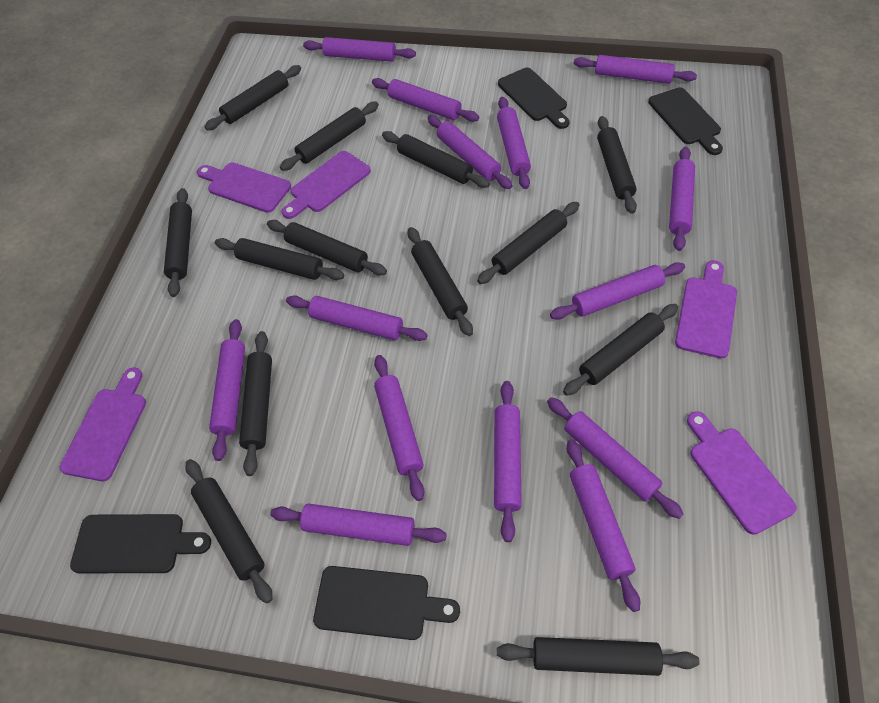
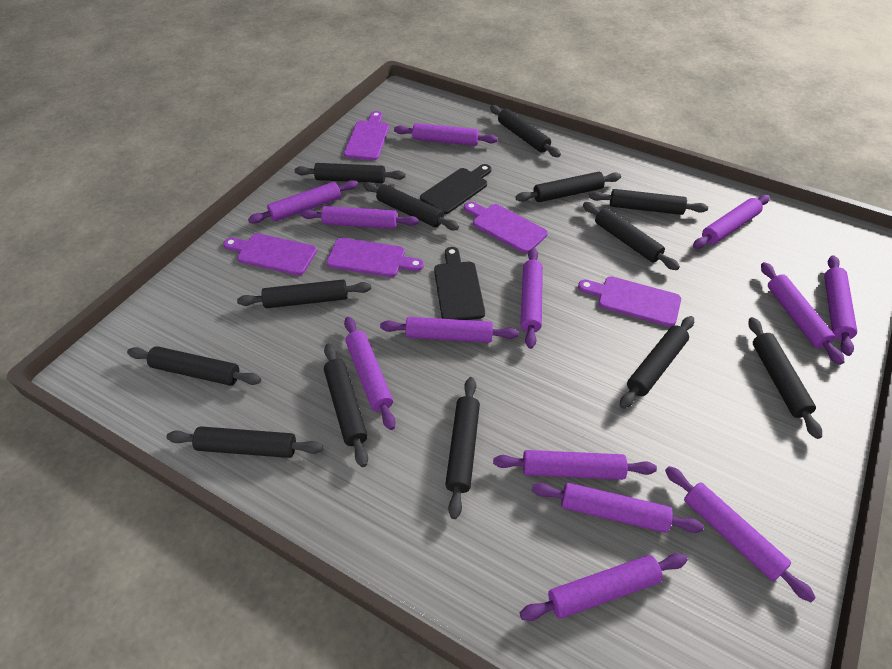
black cutting board: 4 -> 2
purple rolling pin: 14 -> 13

